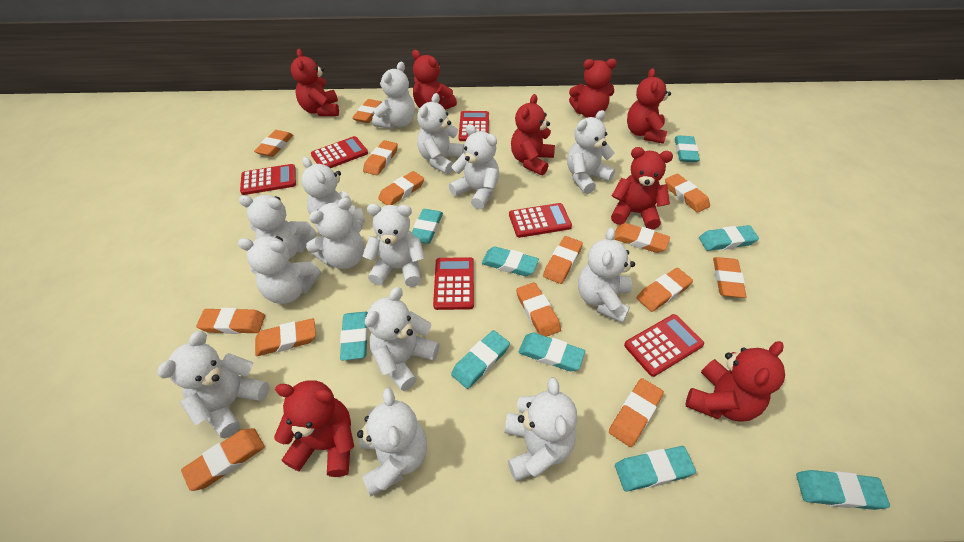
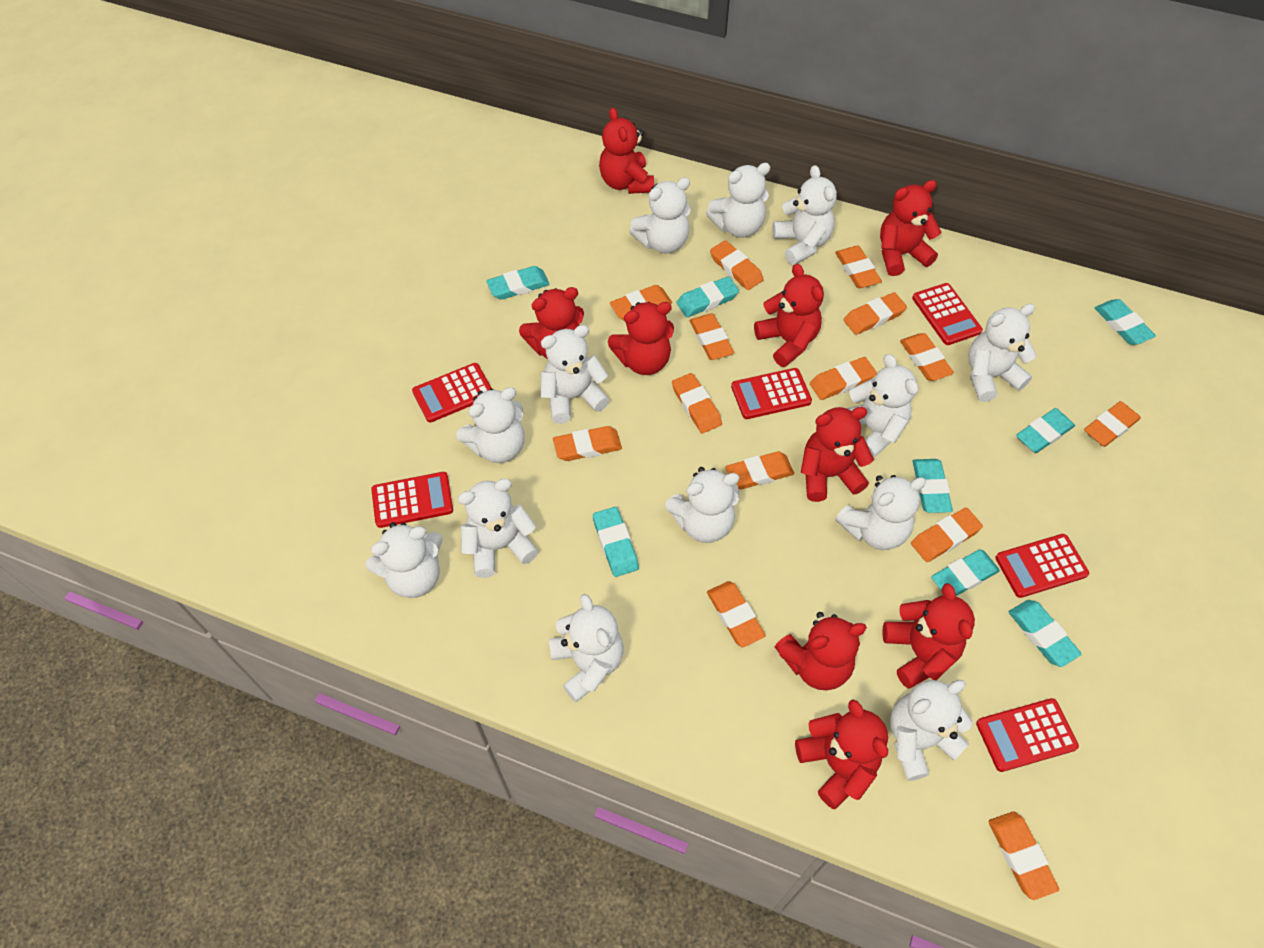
red teddy bear: 8 -> 9
turquoise eraser: 9 -> 8
white teddy bear: 14 -> 13

